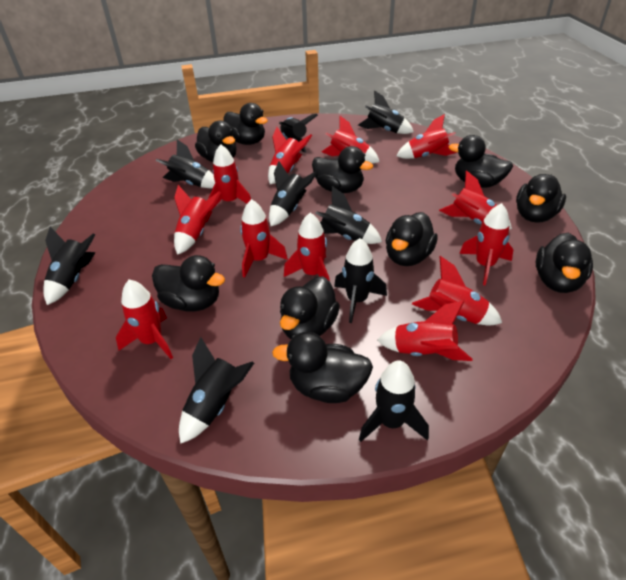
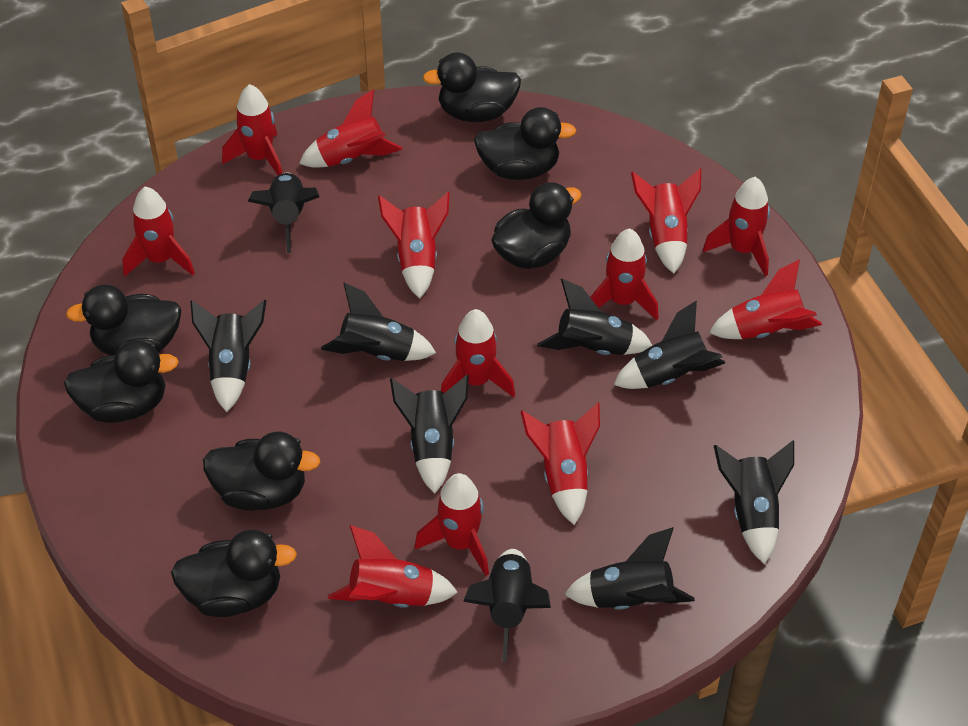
black duck: 10 -> 7

